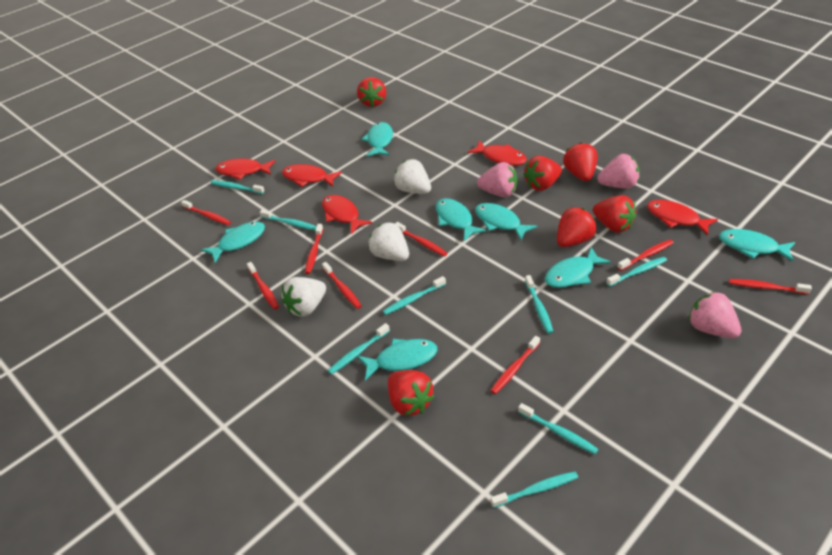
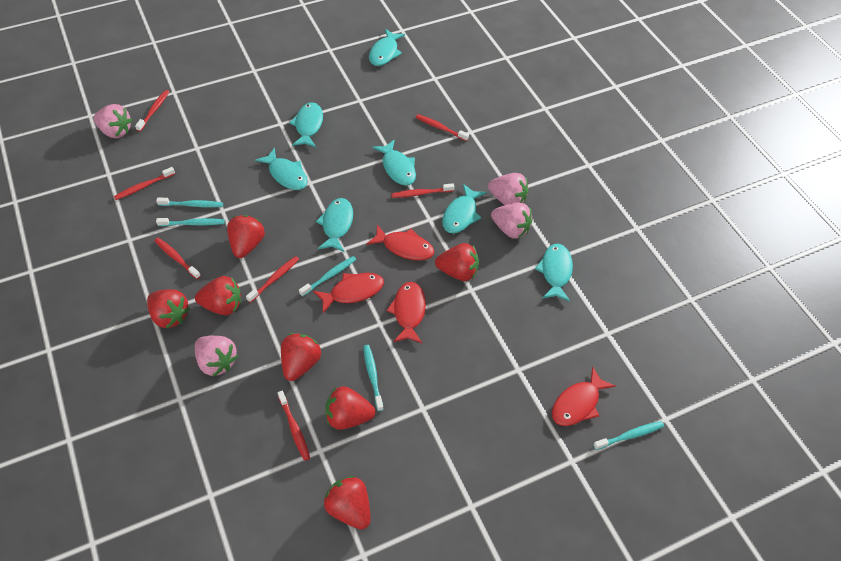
pink strawberry: 3 -> 4
red fish: 5 -> 4
red strawberry: 6 -> 7
red toothbrush: 8 -> 7
turquoise toothbrush: 8 -> 5
white strawberry: 3 -> 0

